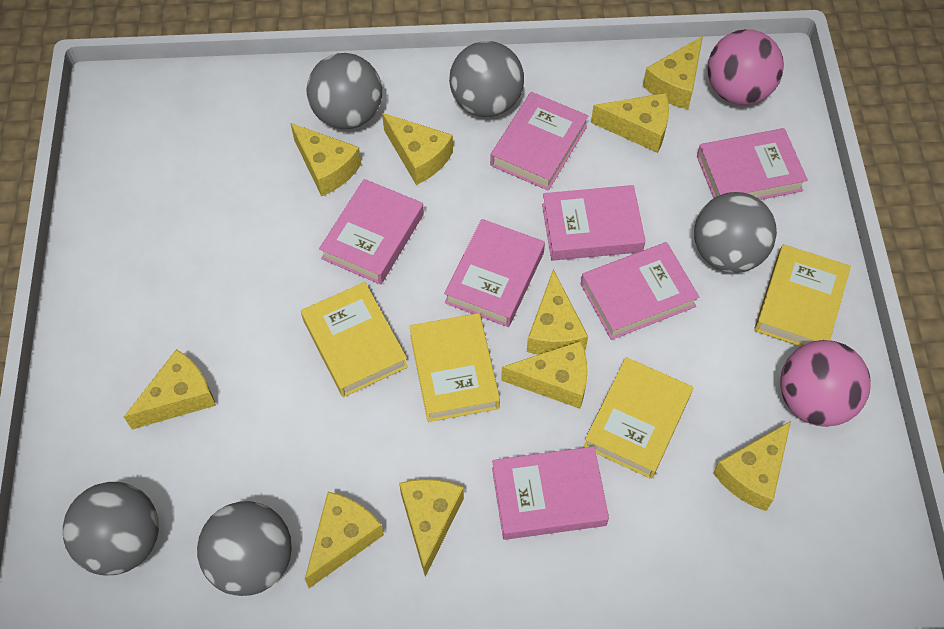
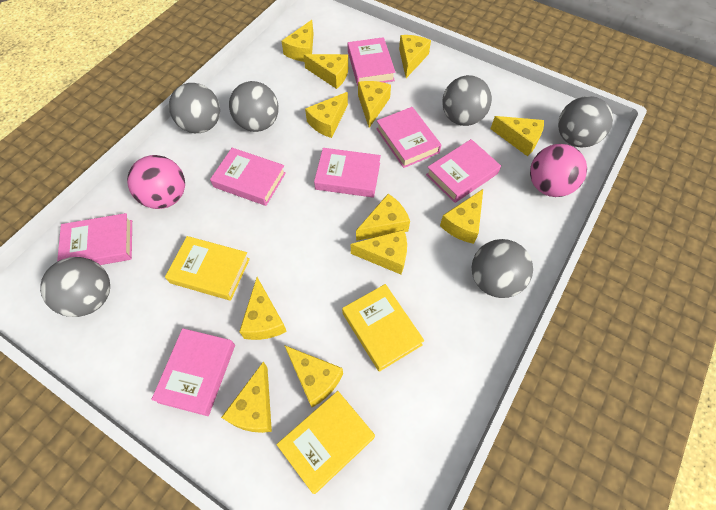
grey ball: 5 -> 6
yellow book: 4 -> 3
yellow cheese: 10 -> 12

